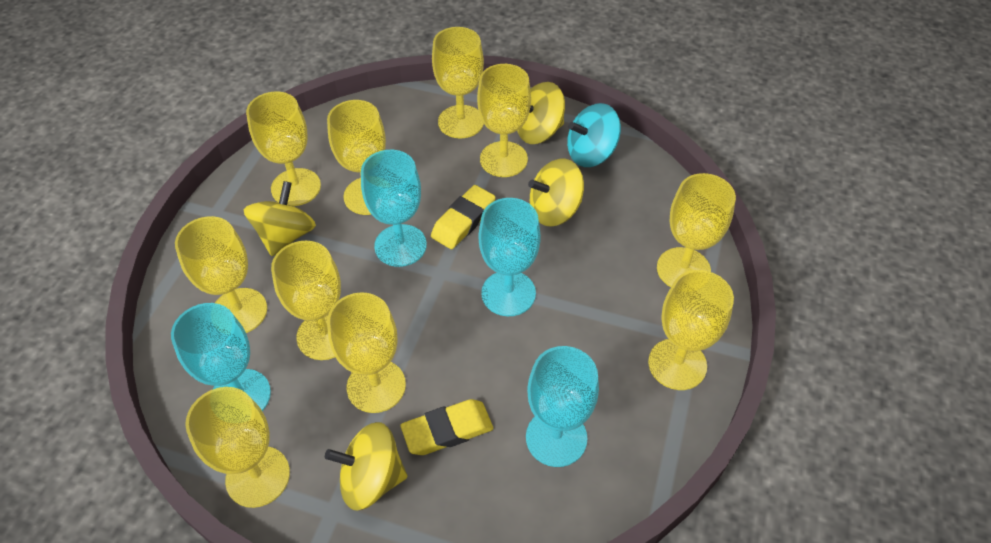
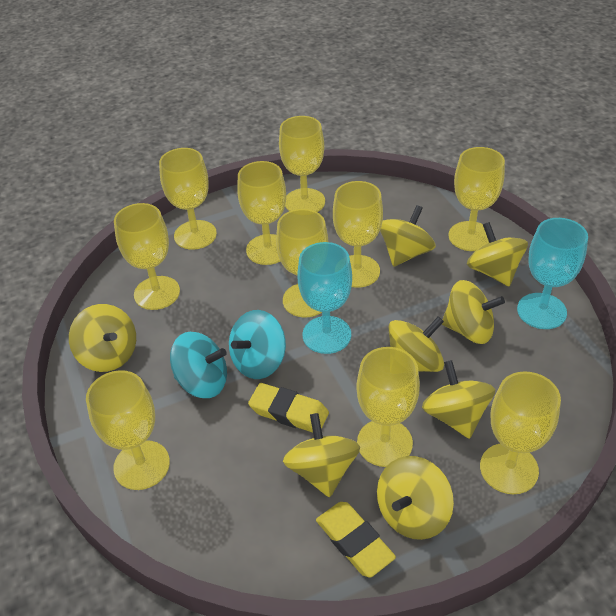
turquoise goblet: 4 -> 2
turquoise spinning top: 1 -> 2
yellow spinning top: 4 -> 8

